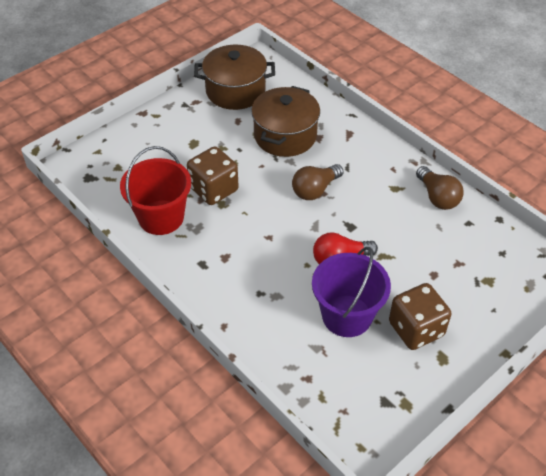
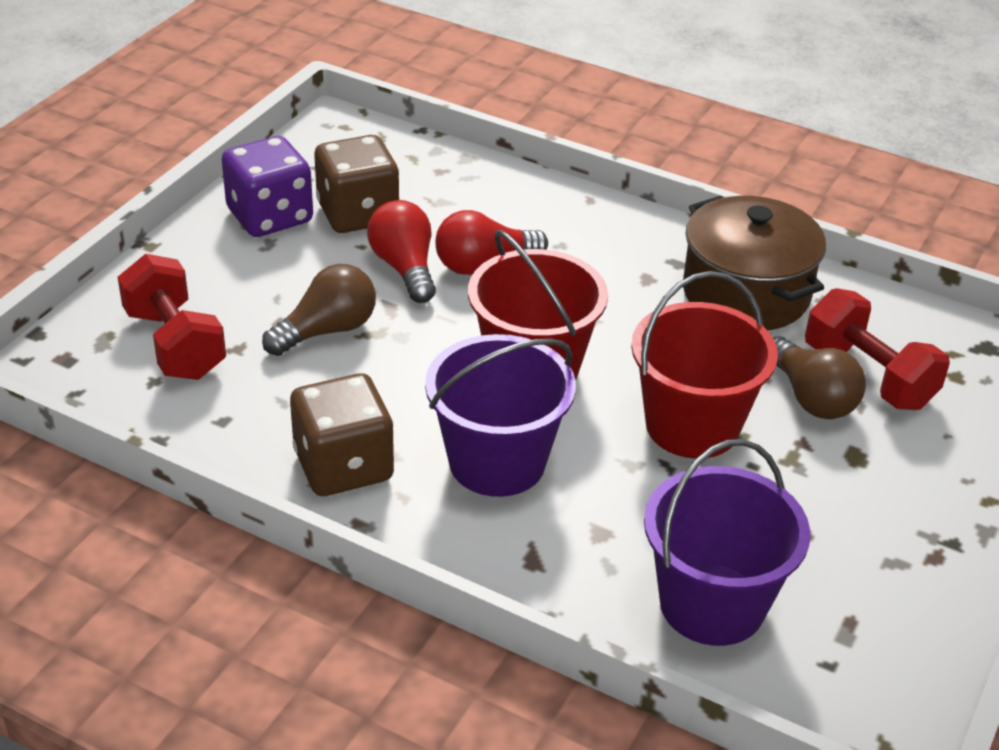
brown pot: 2 -> 1
purple bucket: 1 -> 2
purple dice: 0 -> 1
red bucket: 1 -> 2
red dumbbell: 0 -> 2
red light bulb: 1 -> 2

